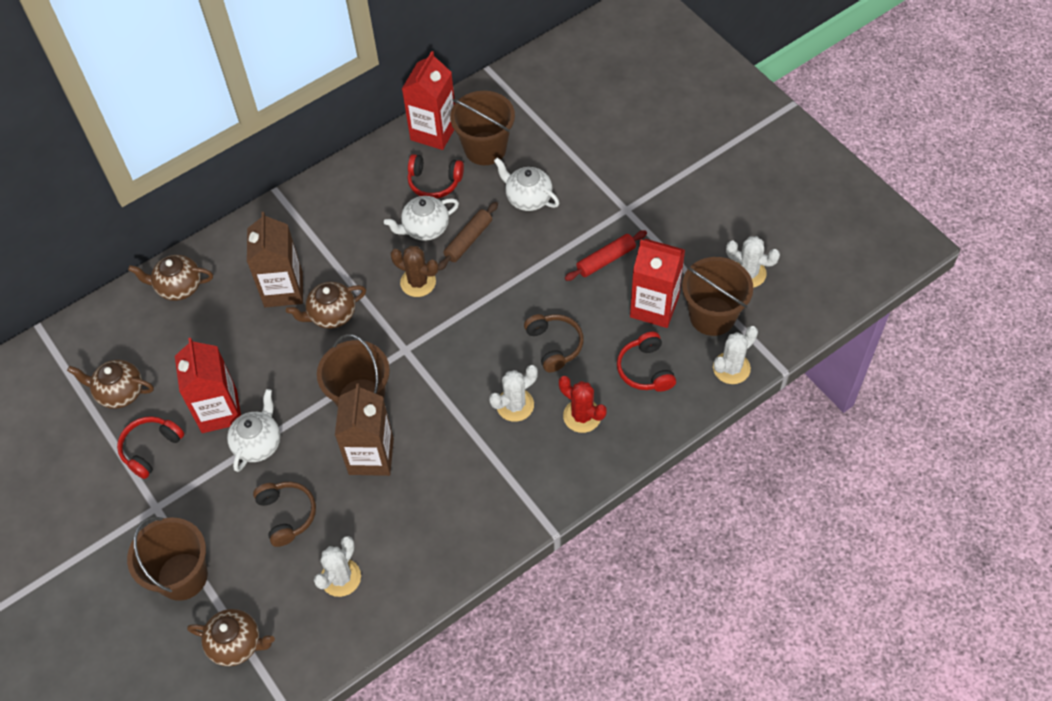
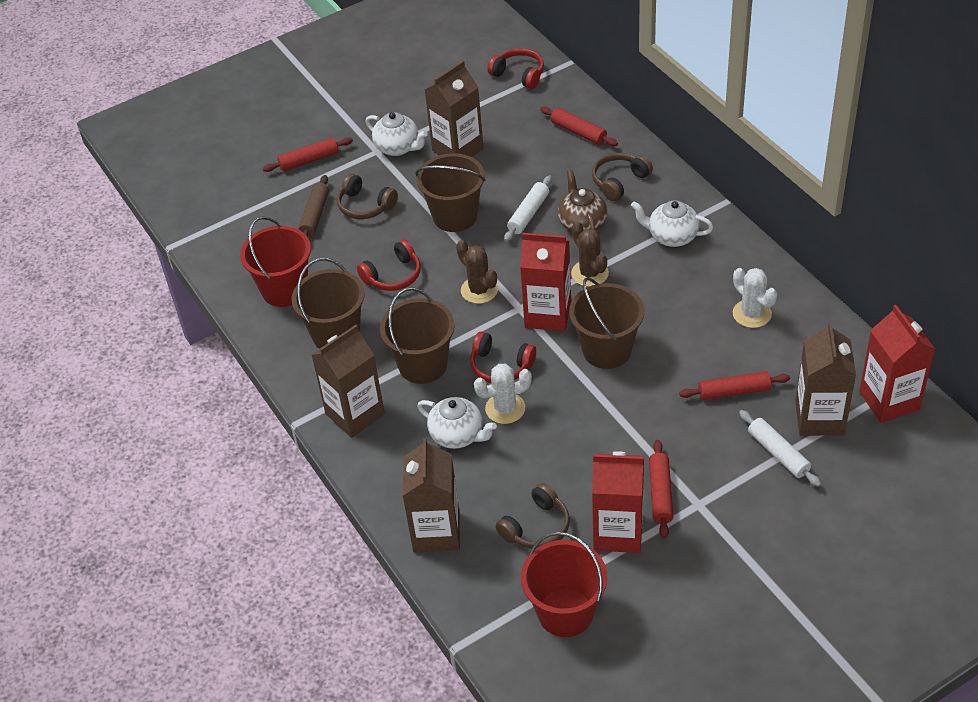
brown cactus: 1 -> 2
brown carton: 2 -> 4
brown headphones: 2 -> 3
brown teapot: 4 -> 1
red bucket: 0 -> 2
red cactus: 1 -> 0
red rolling pin: 1 -> 4
white cactus: 4 -> 2
white rolling pin: 0 -> 2

